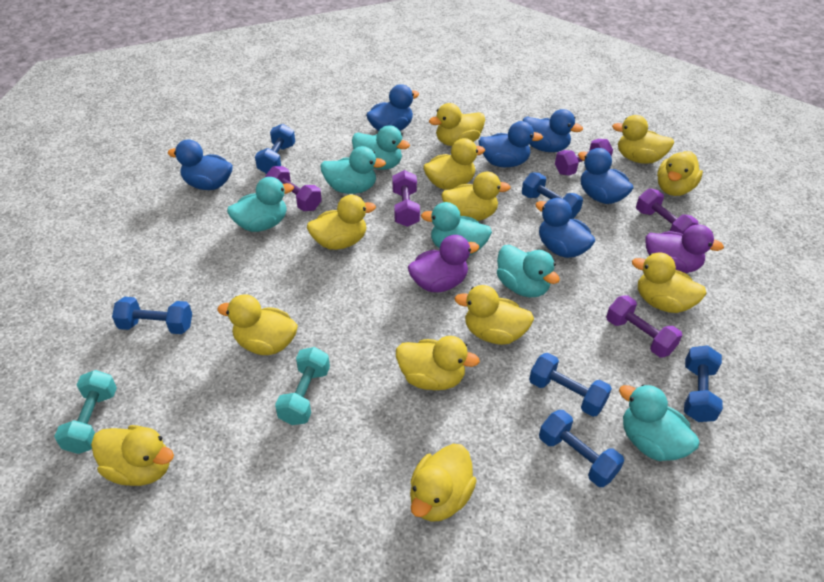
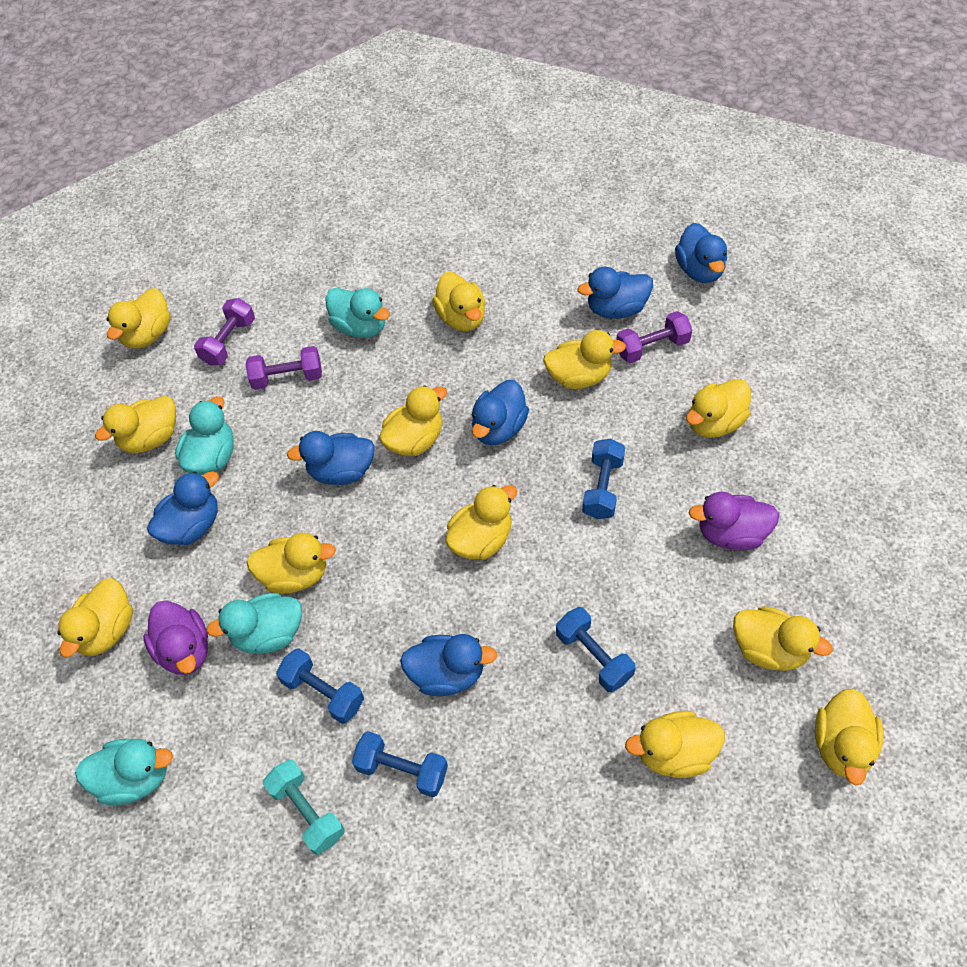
blue dumbbell: 6 -> 4
purple dumbbell: 5 -> 3
turquoise duck: 6 -> 4
turquoise dumbbell: 2 -> 1

